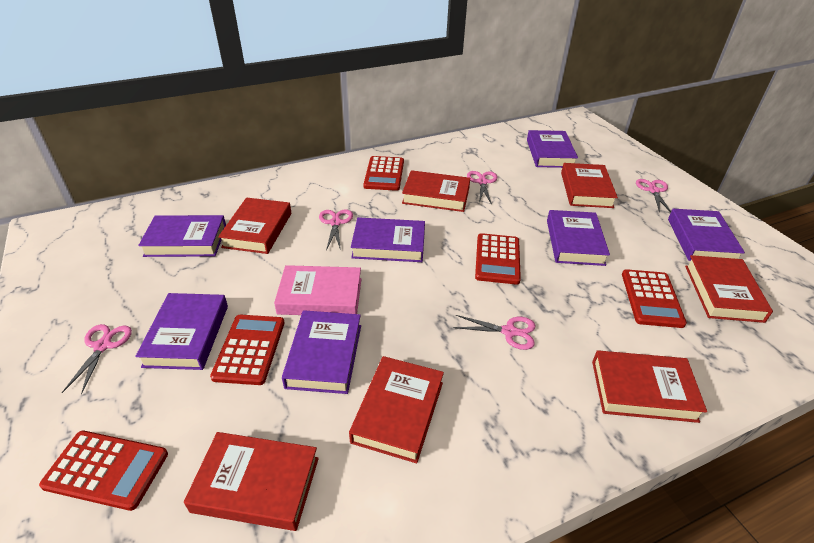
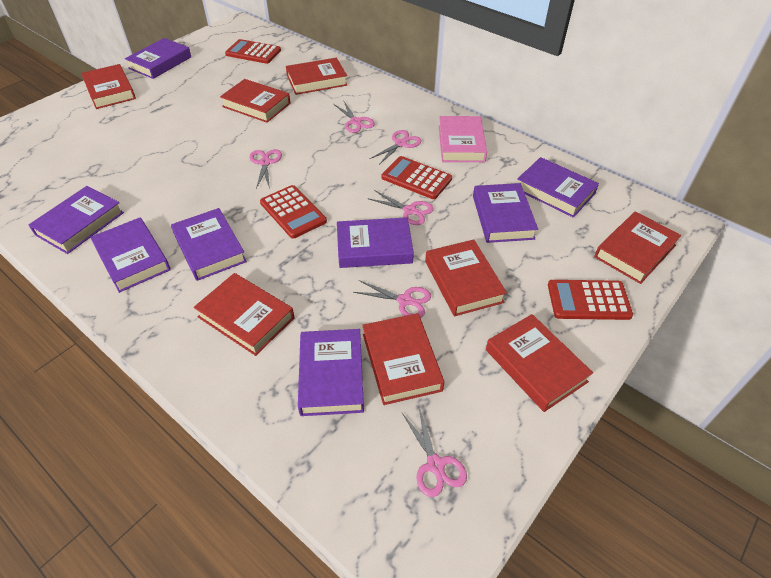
pink scissors: 5 -> 6
purple book: 7 -> 8
red book: 7 -> 8
red calculator: 5 -> 4

